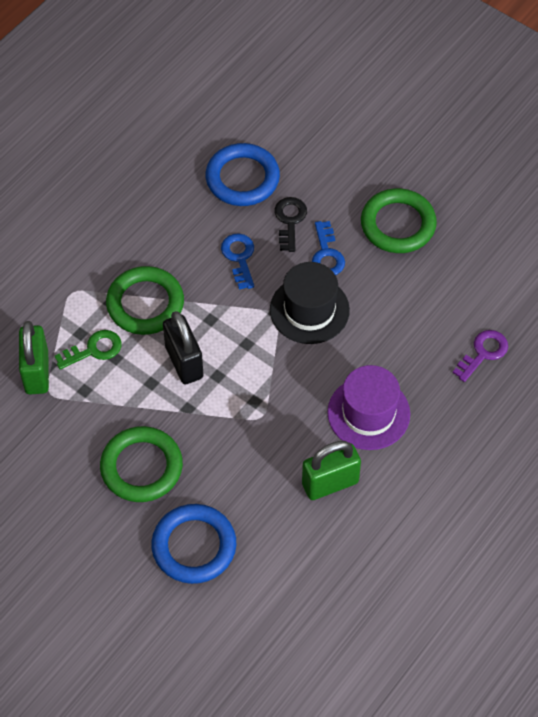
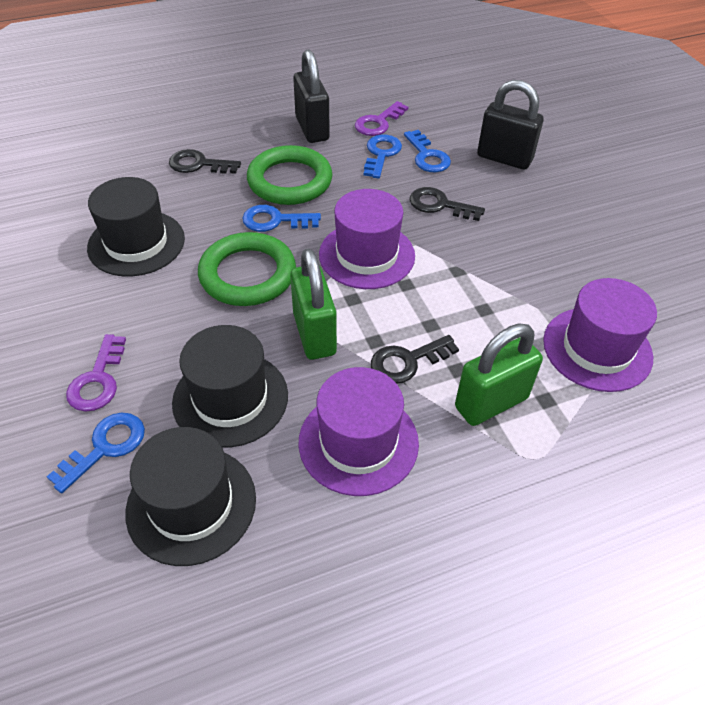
black hat: 1 -> 3
black key: 1 -> 3
black padlock: 1 -> 2
blue key: 2 -> 4
blue ring: 2 -> 0
green key: 1 -> 0
green ring: 3 -> 2
purple hat: 1 -> 3
purple key: 1 -> 2

